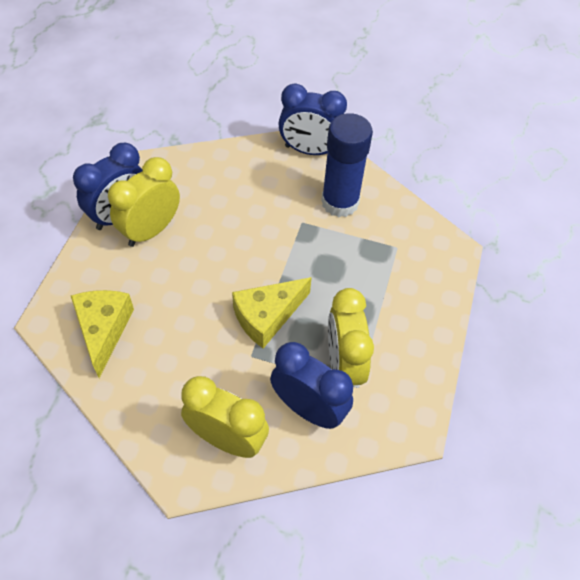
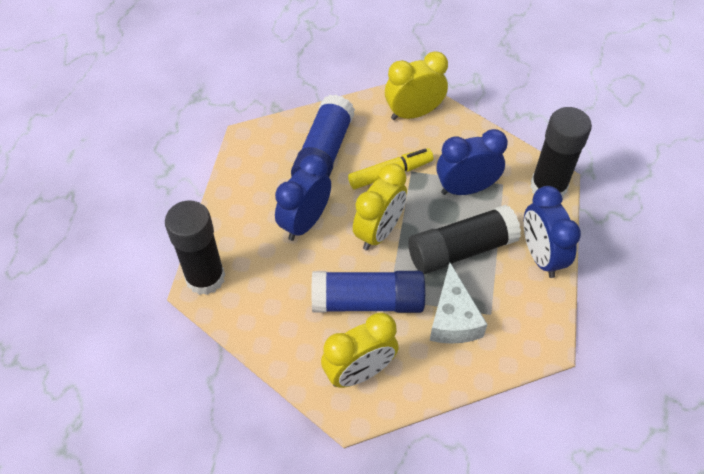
black glue stick: 0 -> 3
blue glue stick: 1 -> 2
white cheese: 0 -> 1
yellow cheese: 2 -> 0
yellow marker: 0 -> 1

